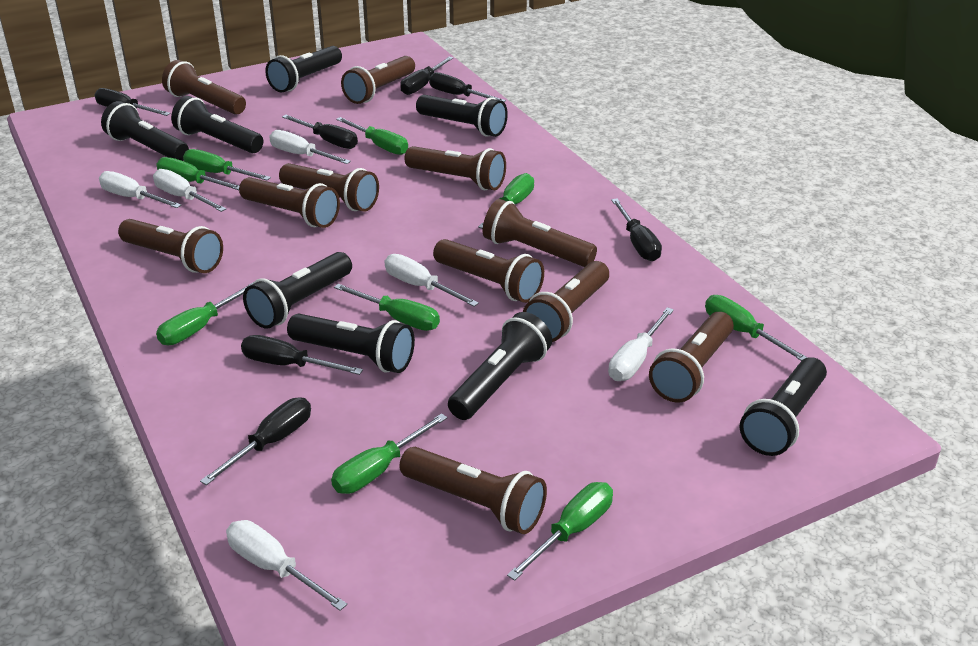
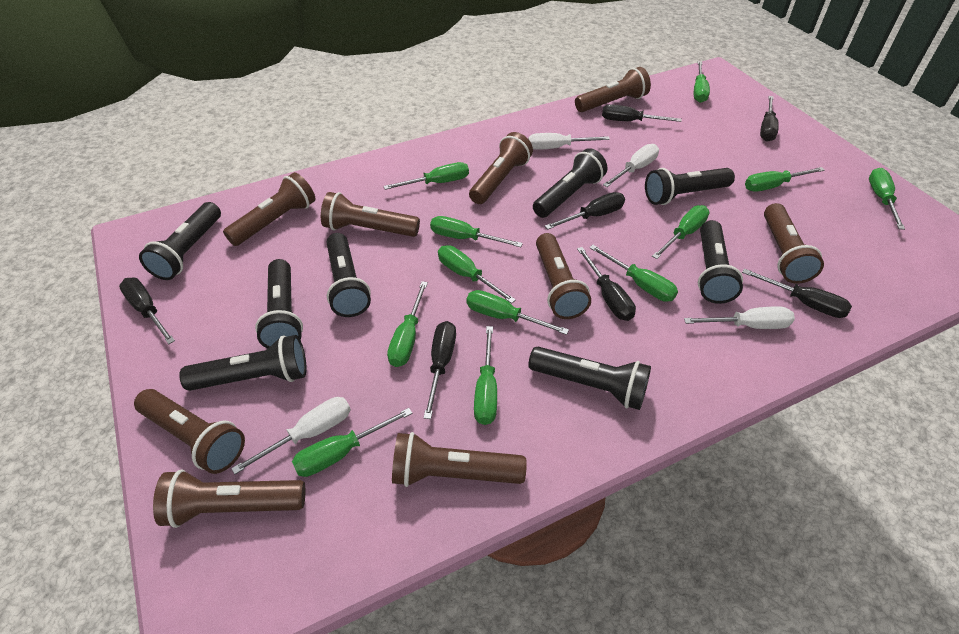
brown flashlight: 11 -> 9
green screwdriver: 9 -> 12
white screwdriver: 6 -> 4

